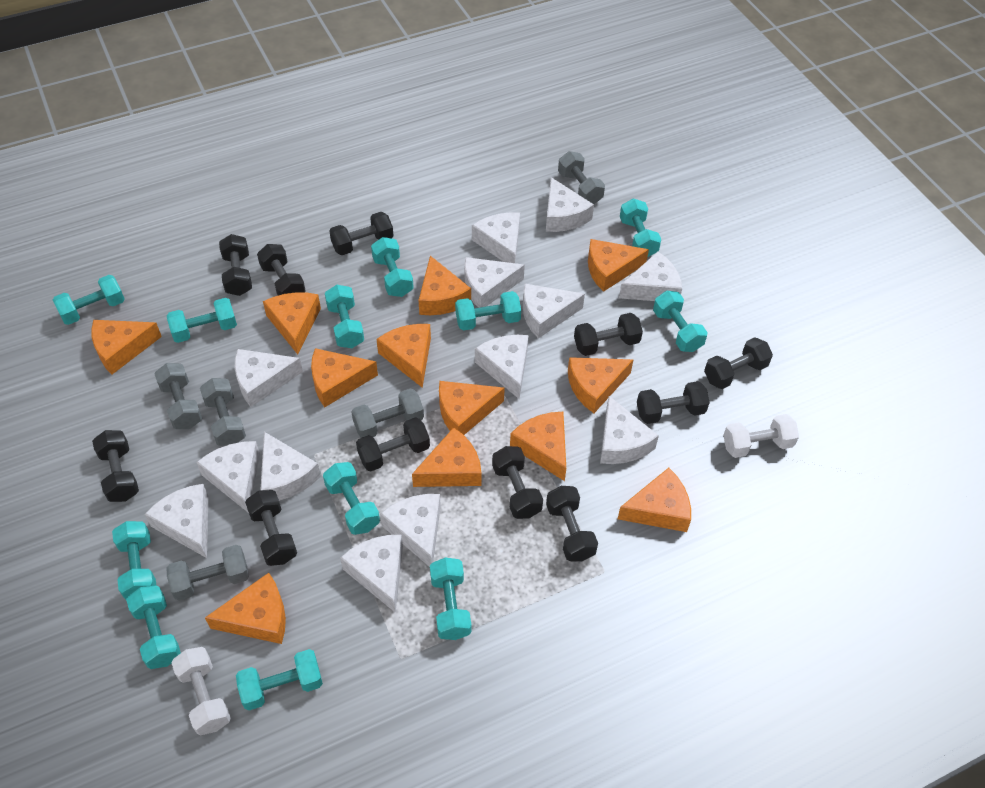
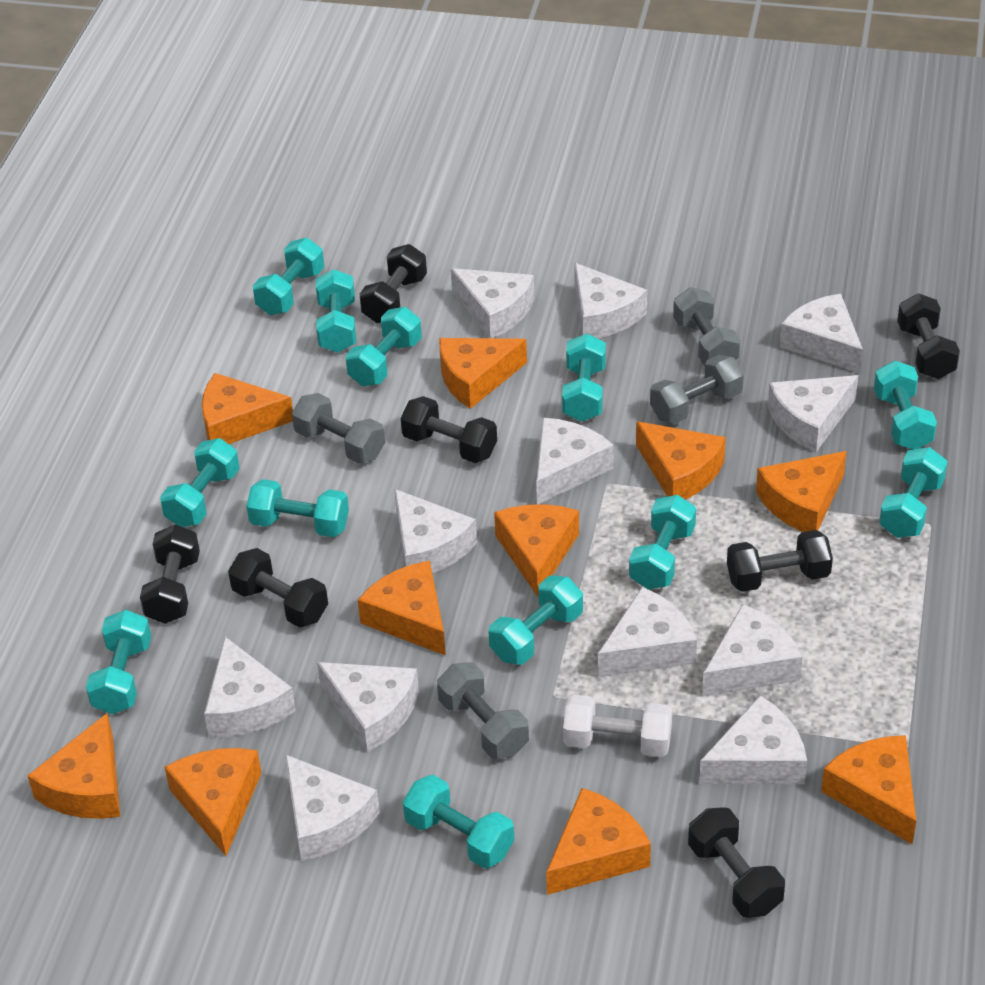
black dumbbell: 11 -> 7
grey dumbbell: 5 -> 4
orange cheese: 12 -> 10
white cheese: 13 -> 12
white dumbbell: 2 -> 1

